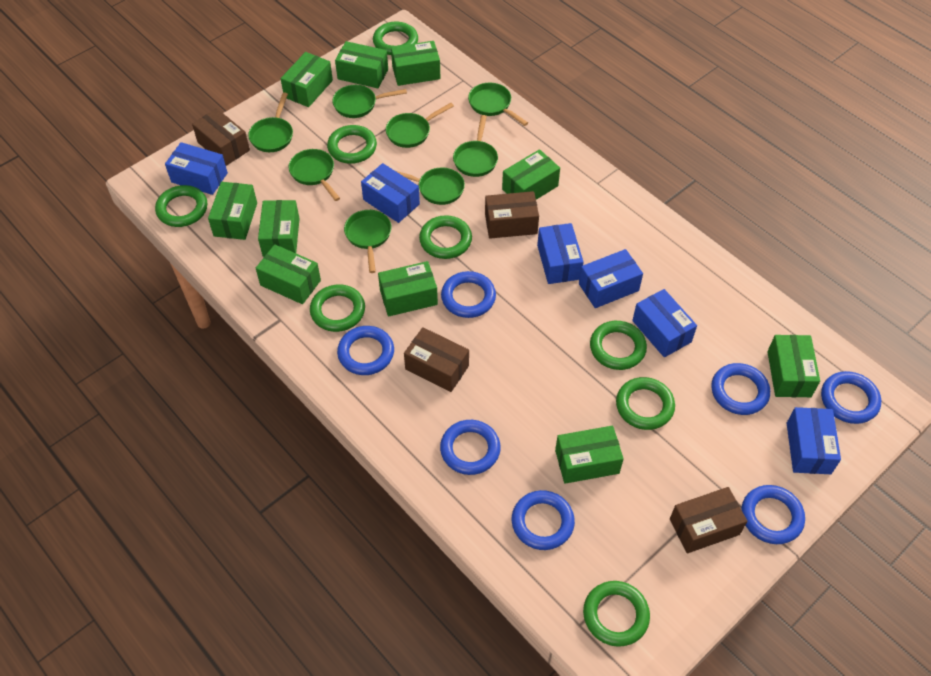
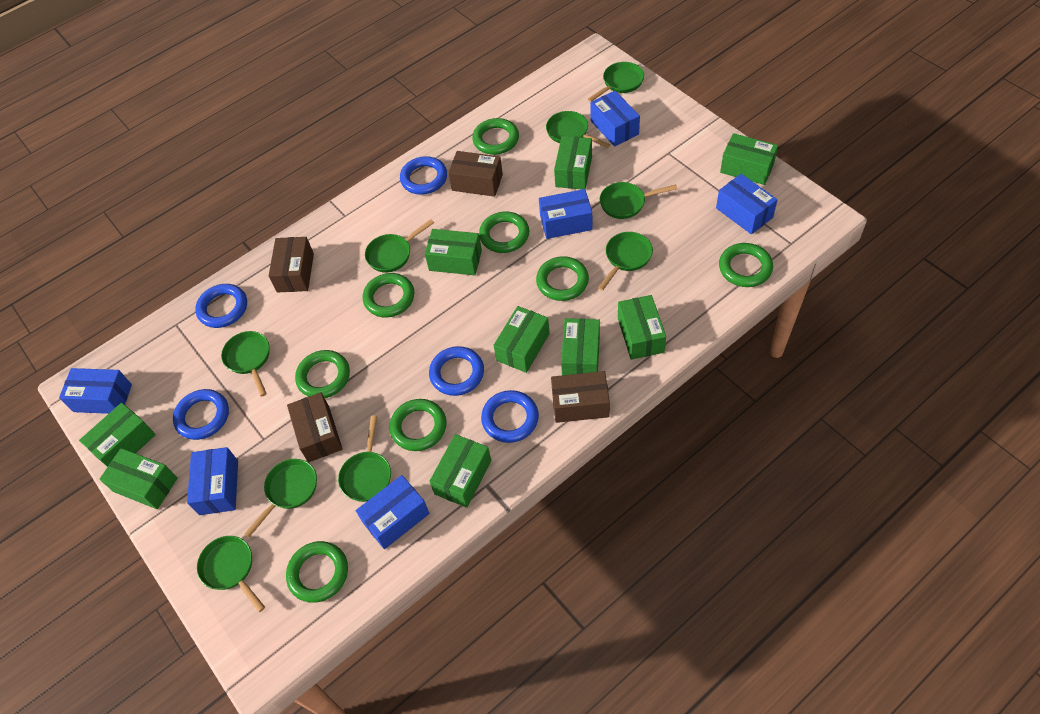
blue ring: 7 -> 5
green box: 10 -> 9
green pan: 8 -> 9

